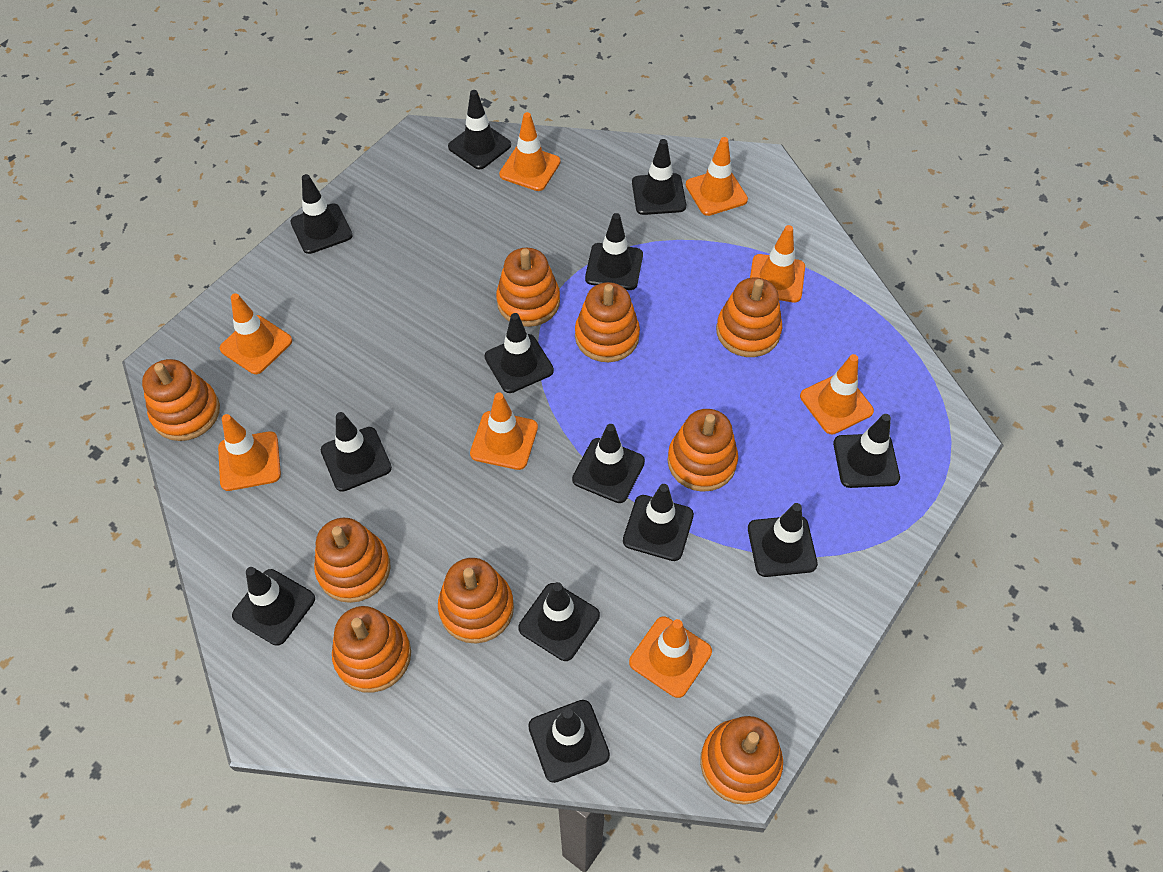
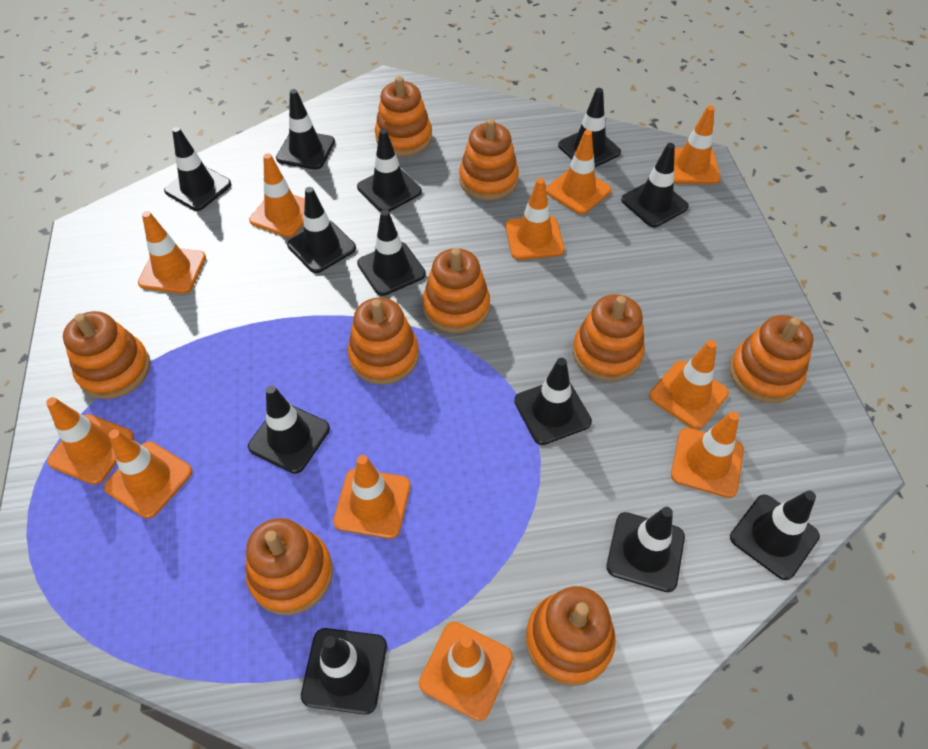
black traffic cone: 13 -> 12
orange traffic cone: 8 -> 11

